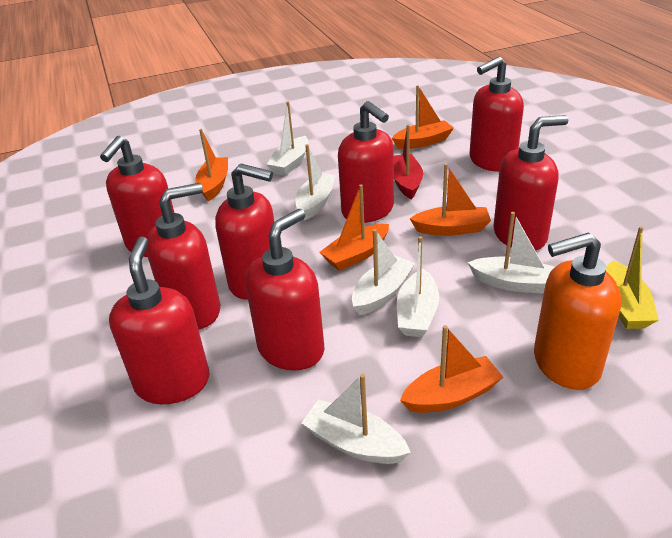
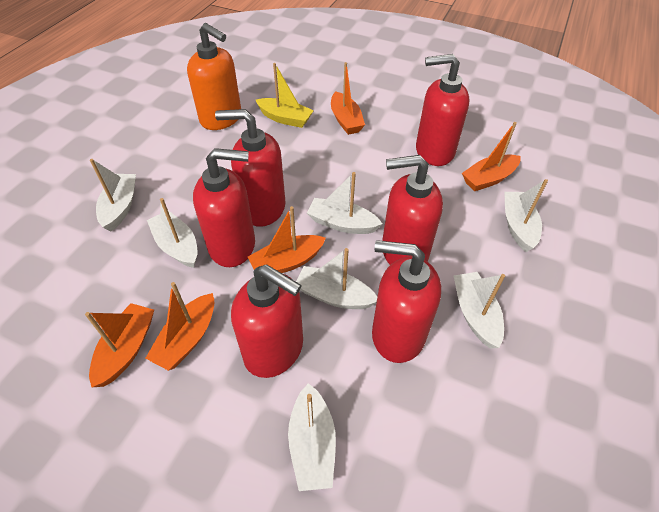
red boat: 1 -> 0
red soap dispenser: 8 -> 6
white boat: 6 -> 7

